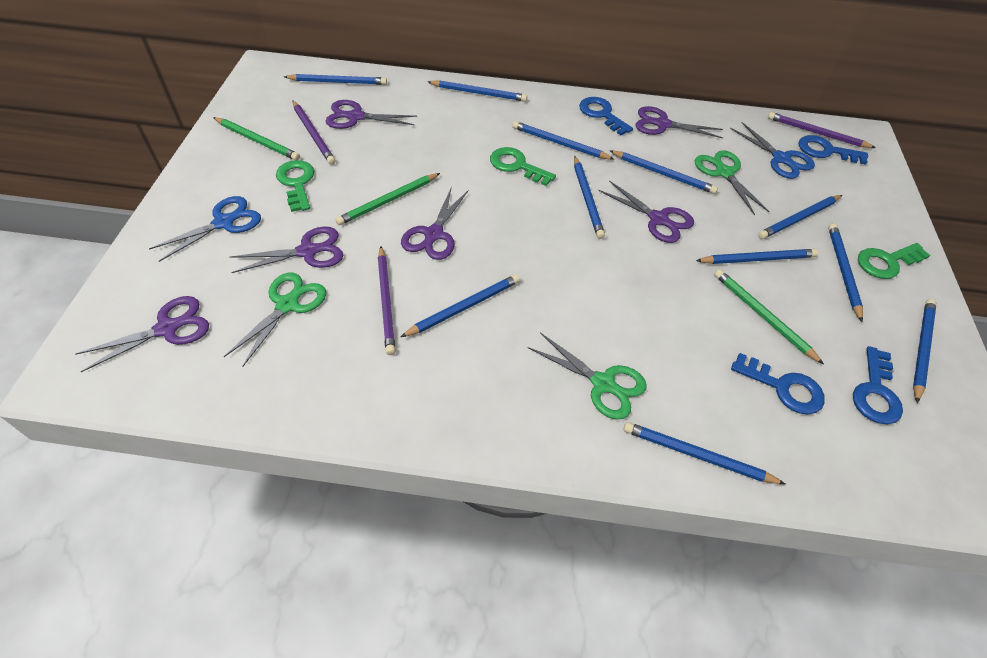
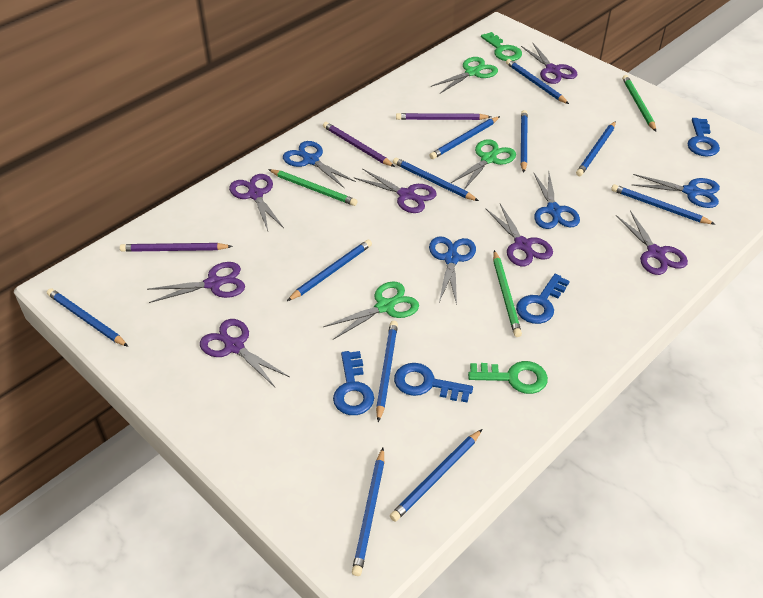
blue scissors: 2 -> 4
green key: 3 -> 2
purple scissors: 6 -> 7

